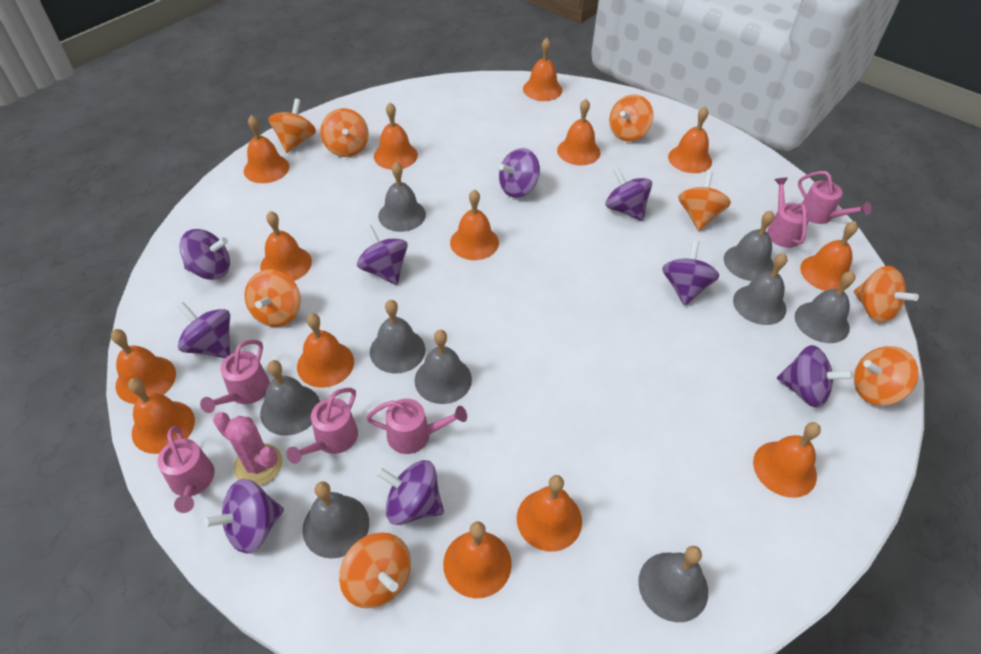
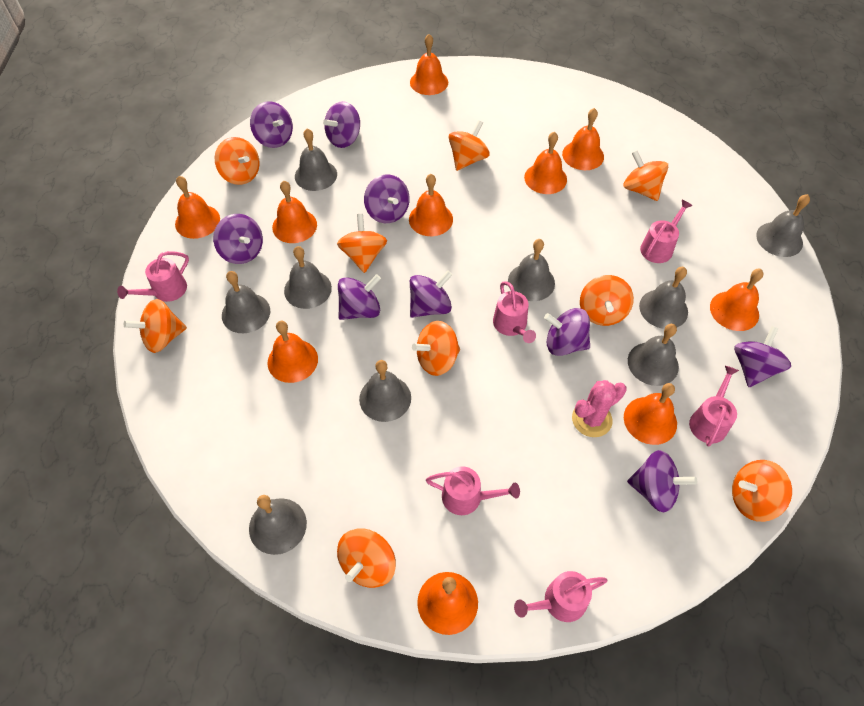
orange bell: 14 -> 10
orange spinning top: 8 -> 9

